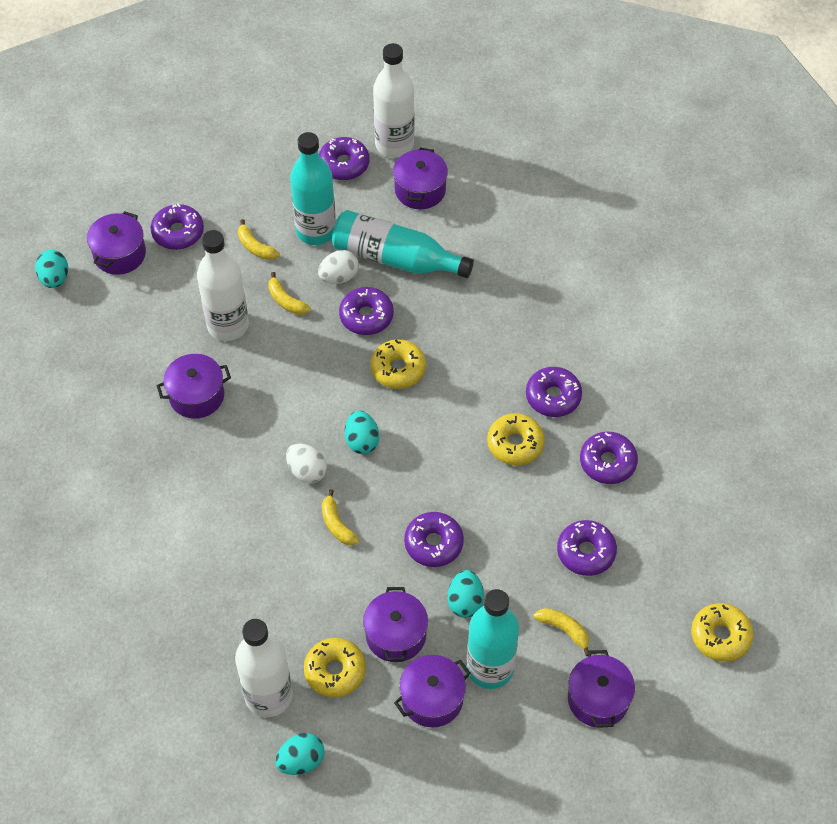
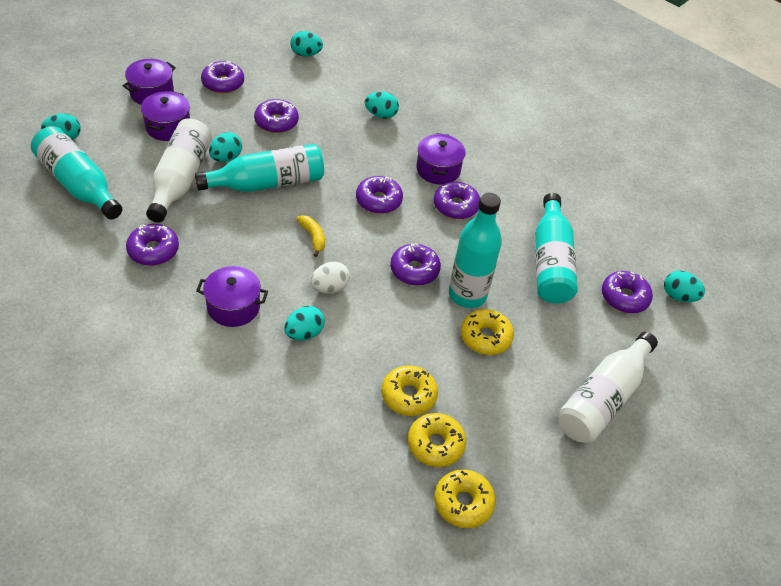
purple pot: 6 -> 4
turquoise bottle: 3 -> 4
turquoise egg: 4 -> 6
white bottle: 3 -> 2
white egg: 2 -> 1
yellow banana: 4 -> 1

